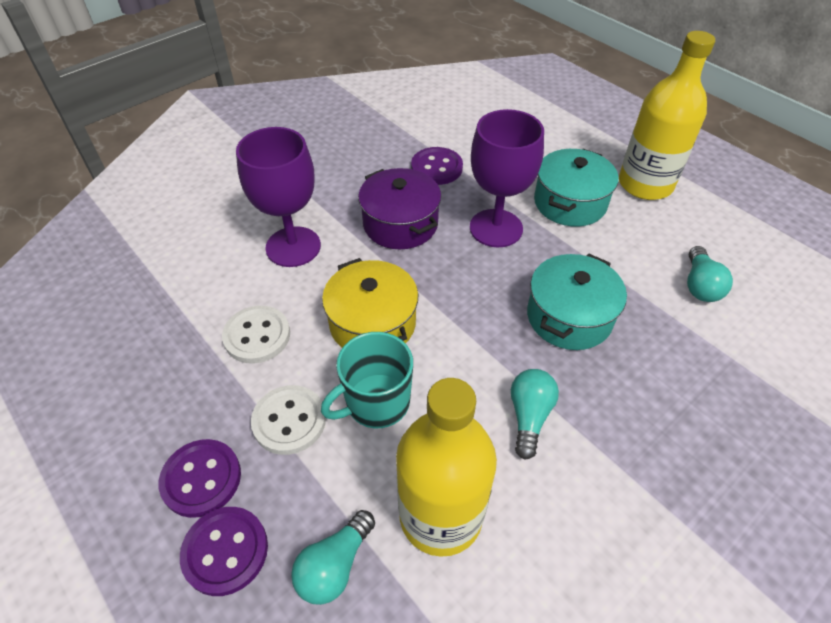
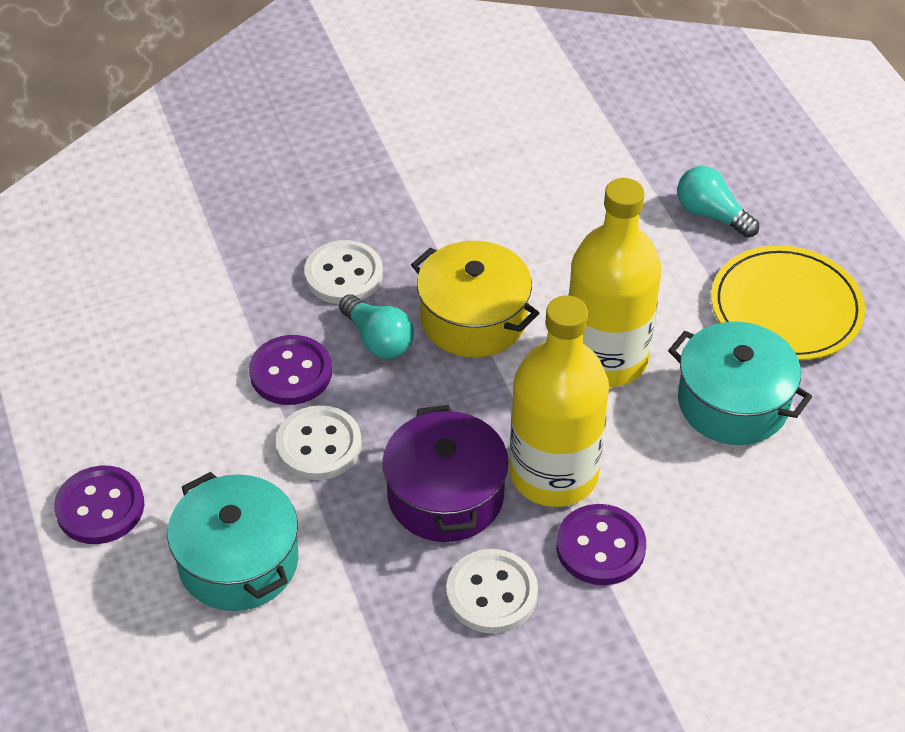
purple goblet: 2 -> 0
turquoise light bulb: 3 -> 2
turquoise mug: 1 -> 0
white button: 2 -> 3
yellow plate: 0 -> 1

